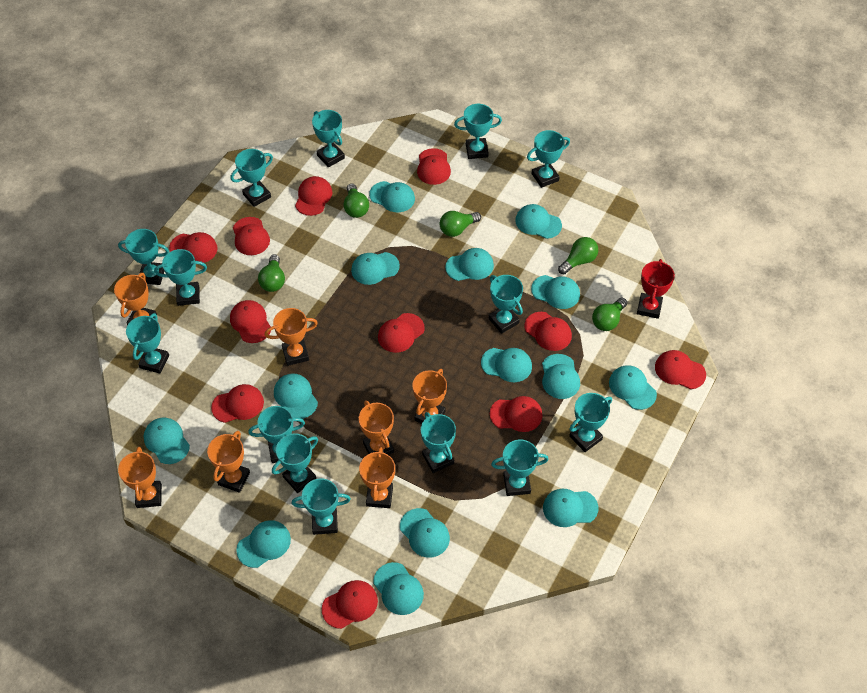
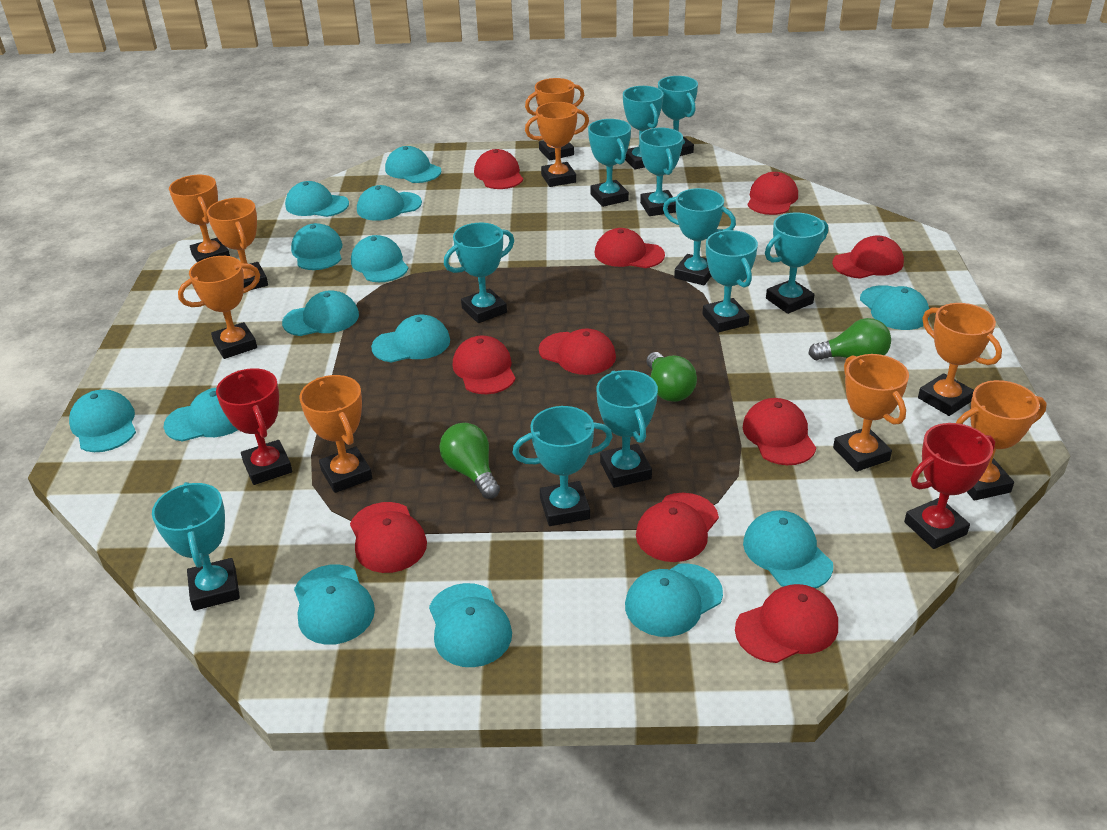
green light bulb: 5 -> 3
orange trophy: 7 -> 9
red cap: 11 -> 10
red trophy: 1 -> 2
turquoise trophy: 14 -> 11

